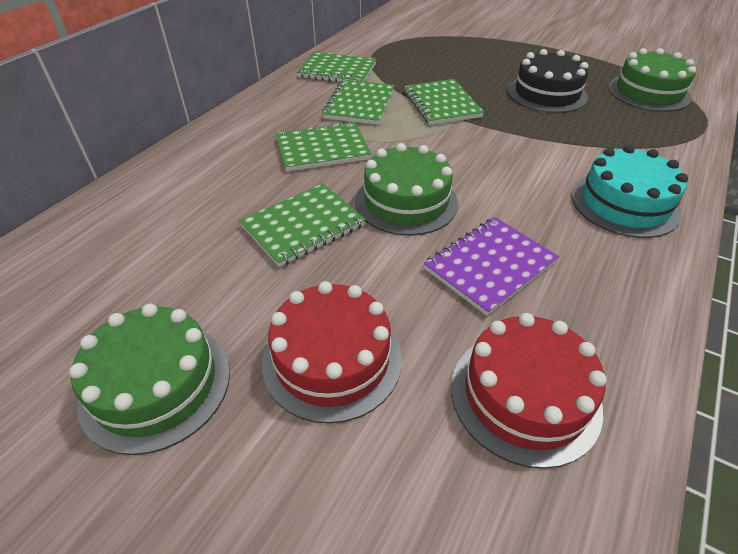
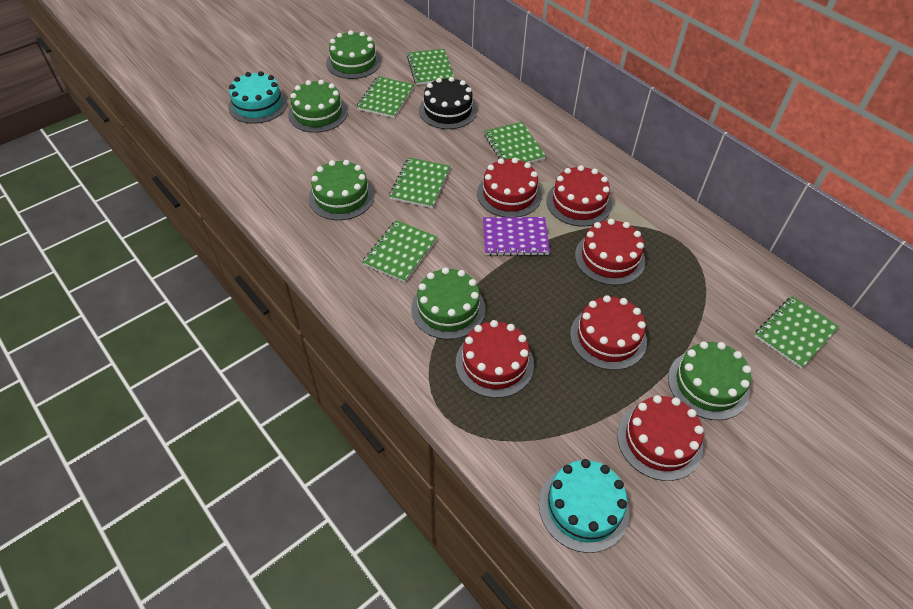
green cake: 3 -> 5
green notebook: 5 -> 6
red cake: 2 -> 6
turquoise cake: 1 -> 2

